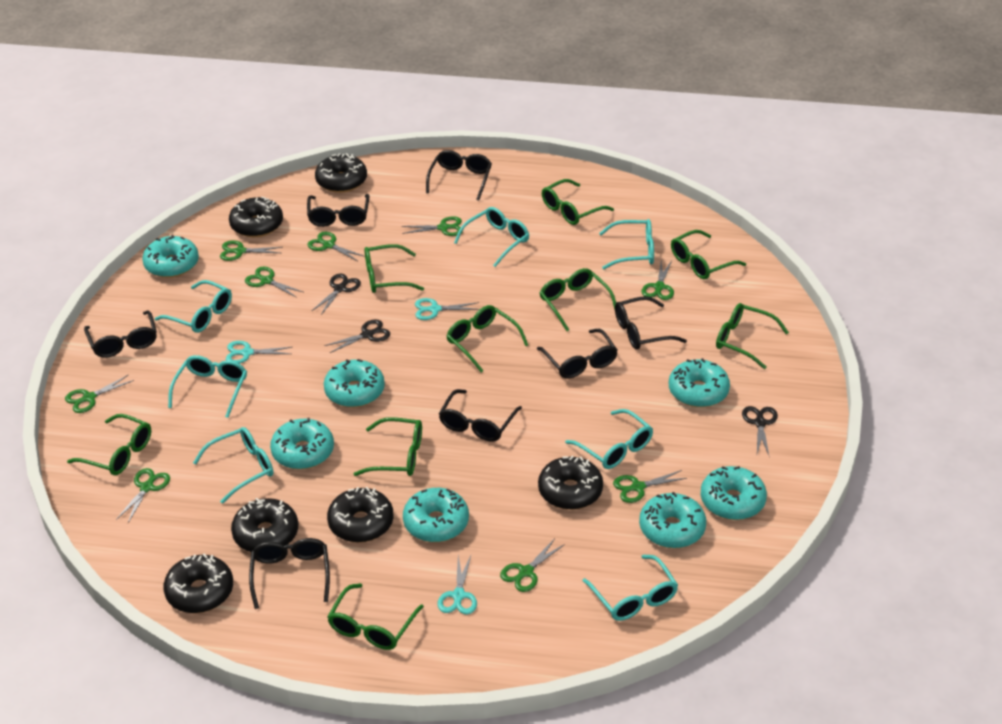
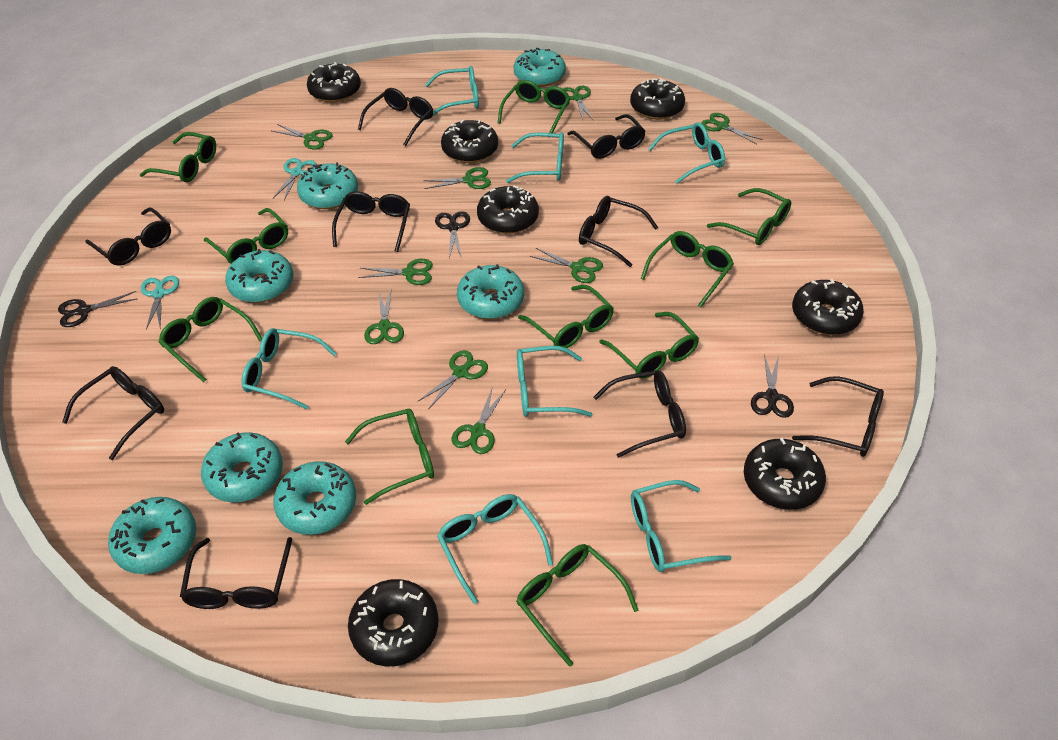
black donut: 6 -> 7
black glasses: 7 -> 9
green glasses: 9 -> 10
turquoise scissors: 3 -> 2

